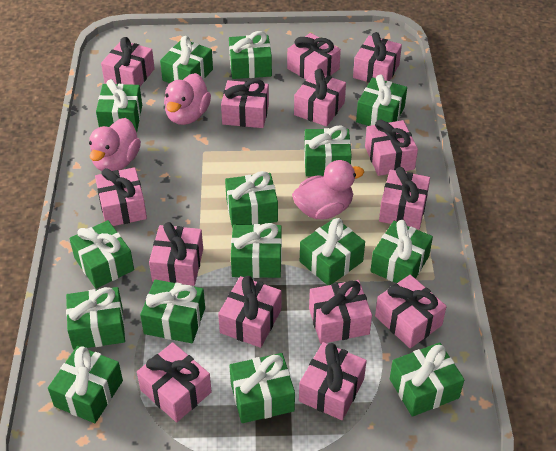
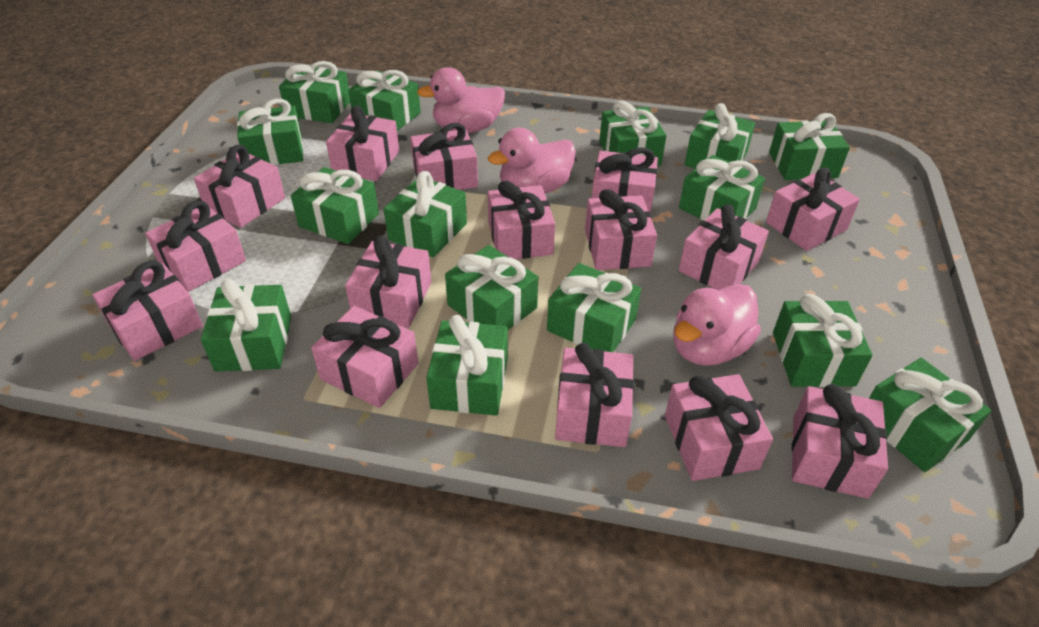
pink gift: 14 -> 15

